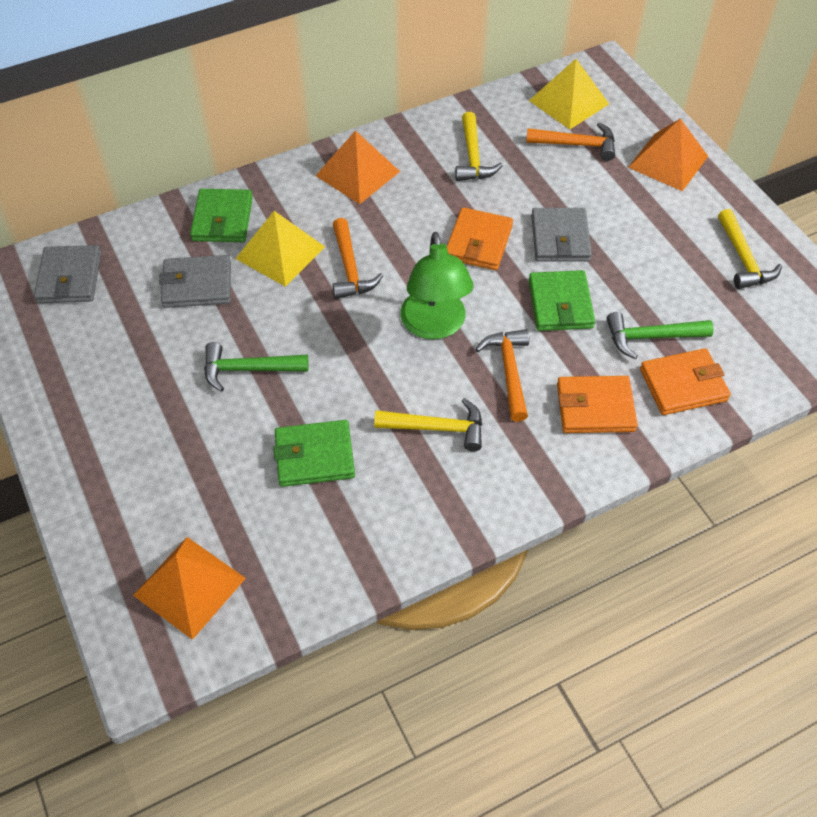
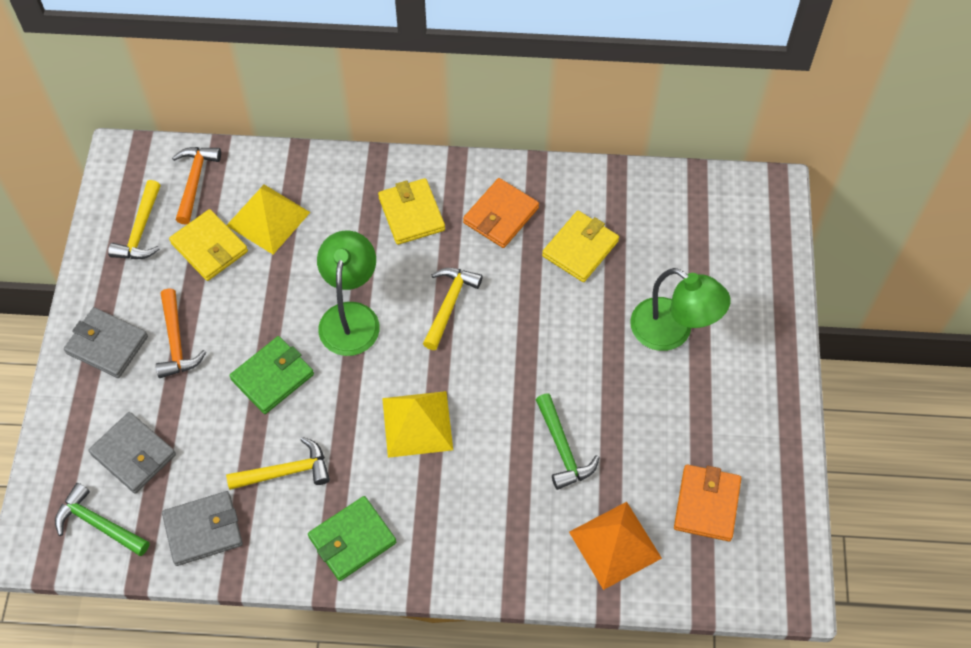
green lamp: 1 -> 2
green wallet: 3 -> 2
orange hammer: 3 -> 2
orange pyramid: 3 -> 1
orange wallet: 3 -> 2
yellow wallet: 0 -> 3

